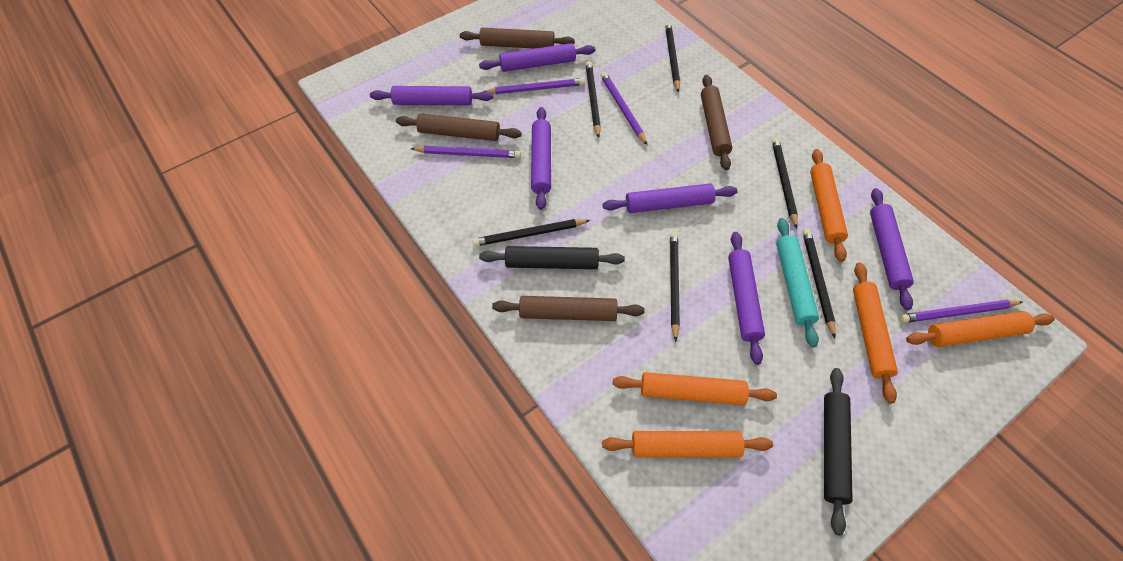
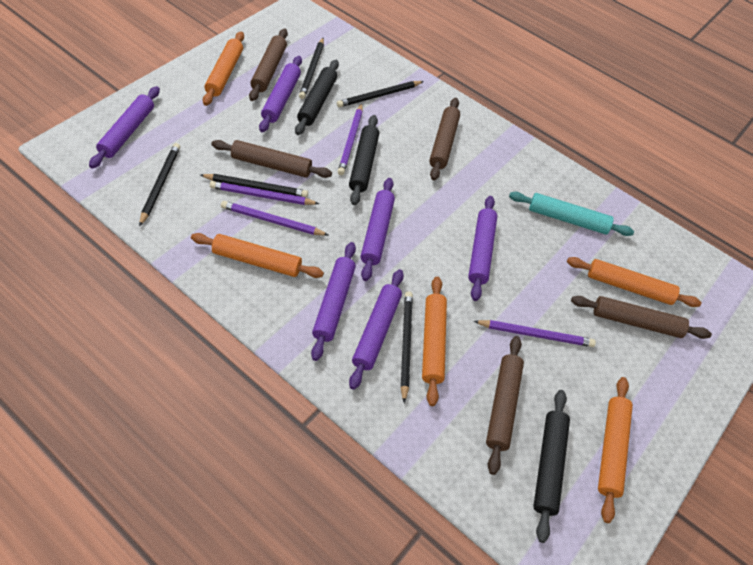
black pencil: 6 -> 5
black rolling pin: 2 -> 3
brown rolling pin: 4 -> 5

